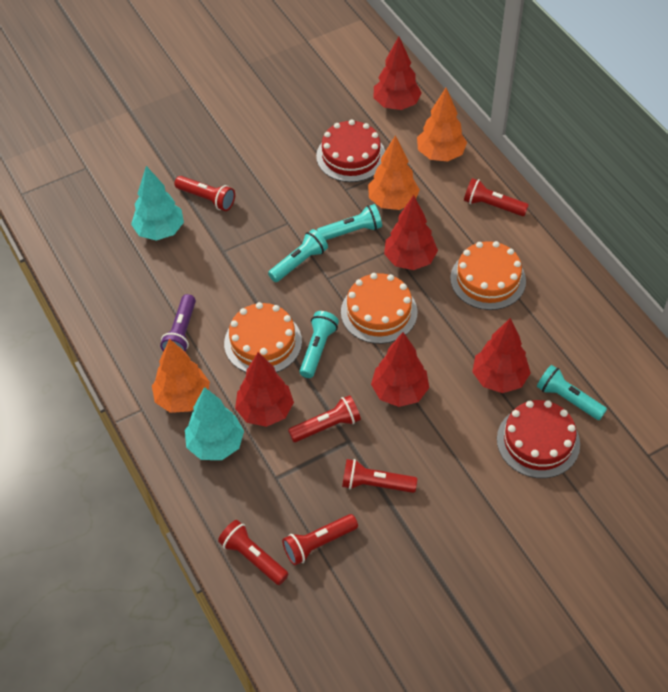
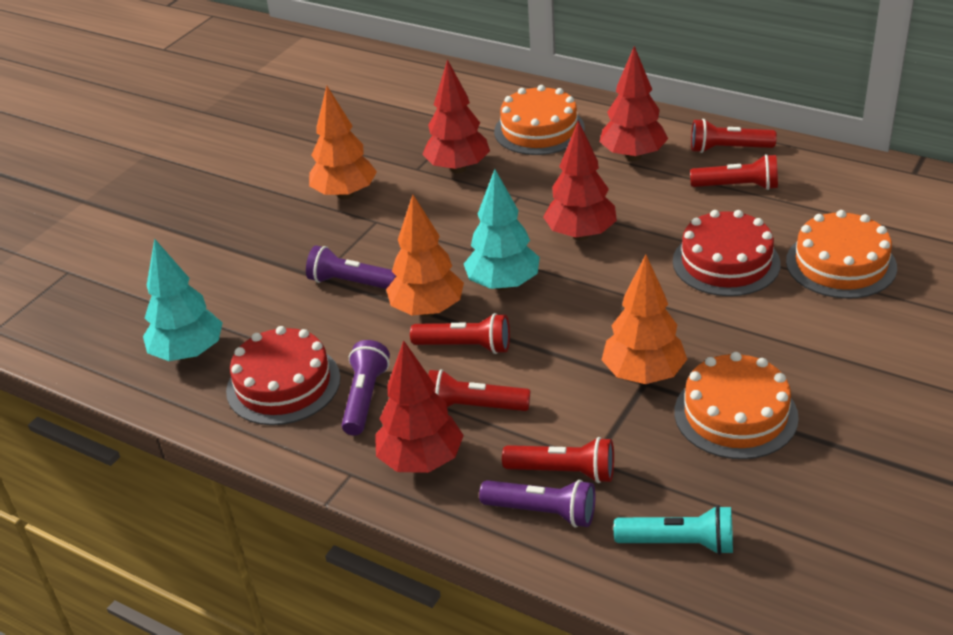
purple flashlight: 1 -> 3
red flashlight: 6 -> 5
red tree: 5 -> 4
turquoise flashlight: 4 -> 1

